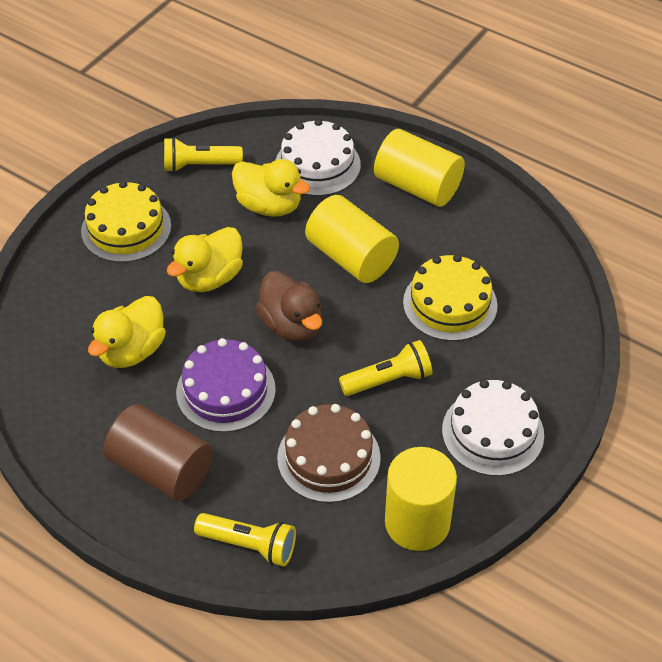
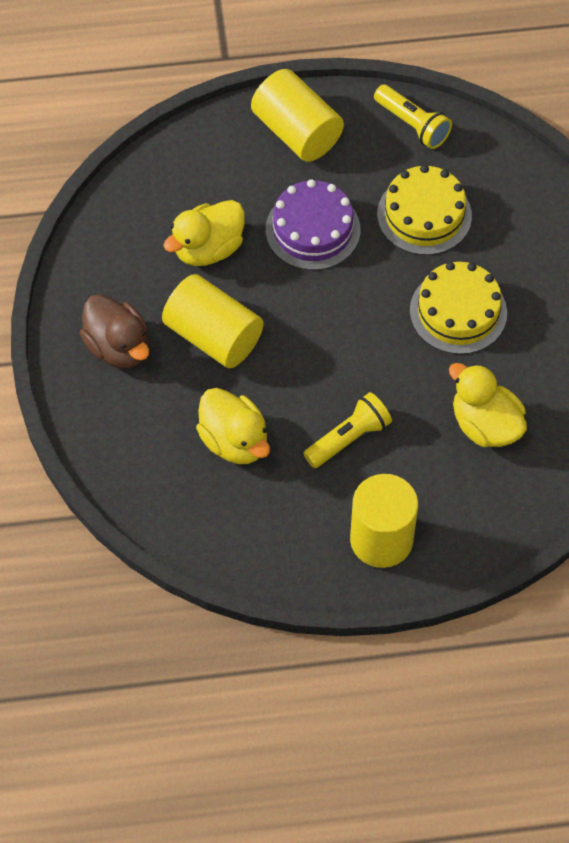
brown cake: 1 -> 0
brown cylinder: 1 -> 0
white cake: 2 -> 0
yellow flashlight: 3 -> 2

